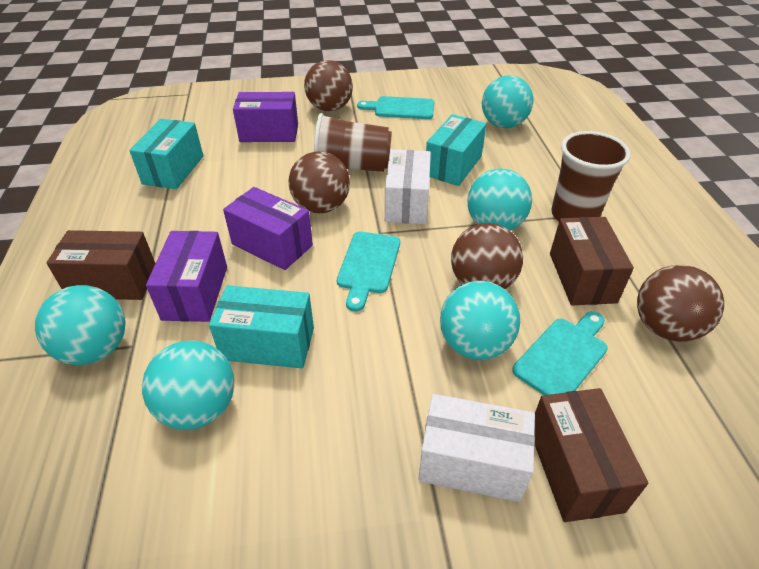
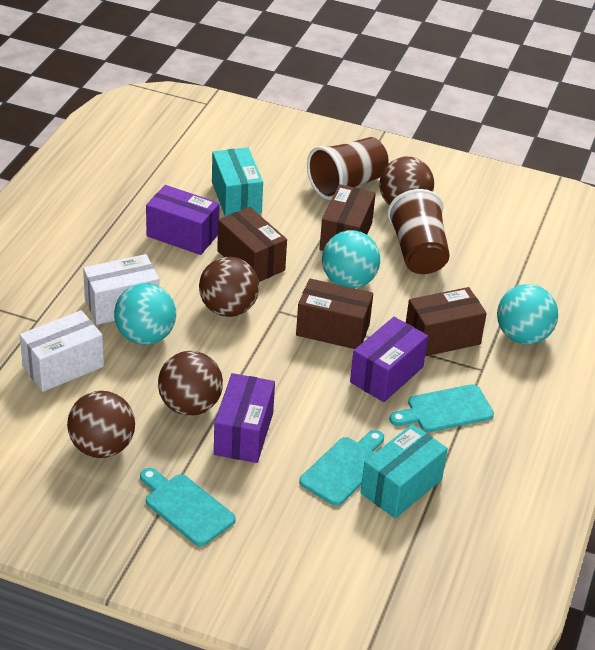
brown box: 3 -> 4
turquoise ball: 5 -> 3
turquoise box: 3 -> 2

